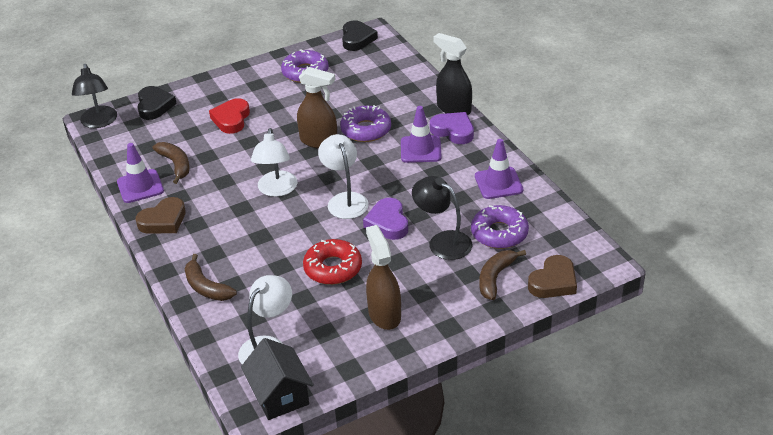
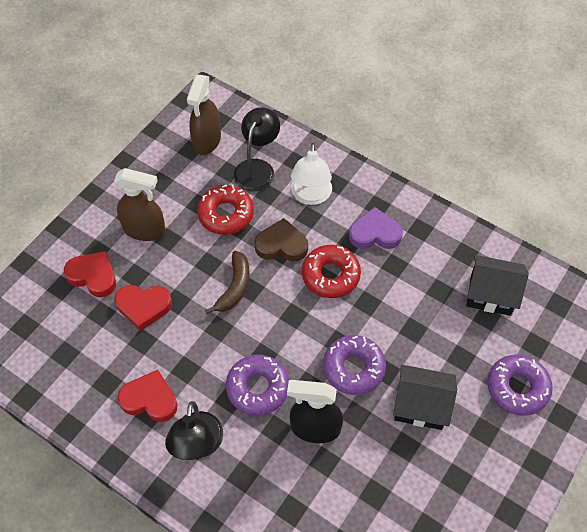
black heart: 2 -> 0
black house: 1 -> 2
brown banana: 3 -> 1
brown heart: 2 -> 1
purple heart: 2 -> 1
purple traffic cone: 3 -> 0
red donut: 1 -> 2
red heart: 1 -> 3
white lamp: 3 -> 1

